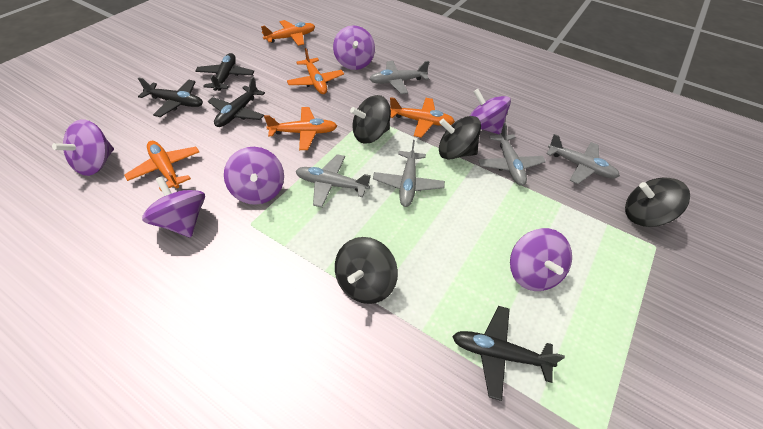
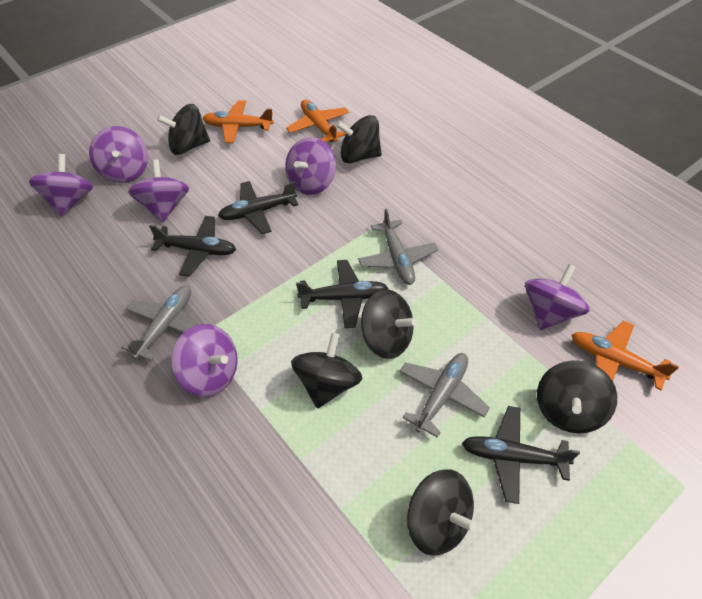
black spinning top: 4 -> 6
grey plane: 5 -> 3
orange plane: 5 -> 3

